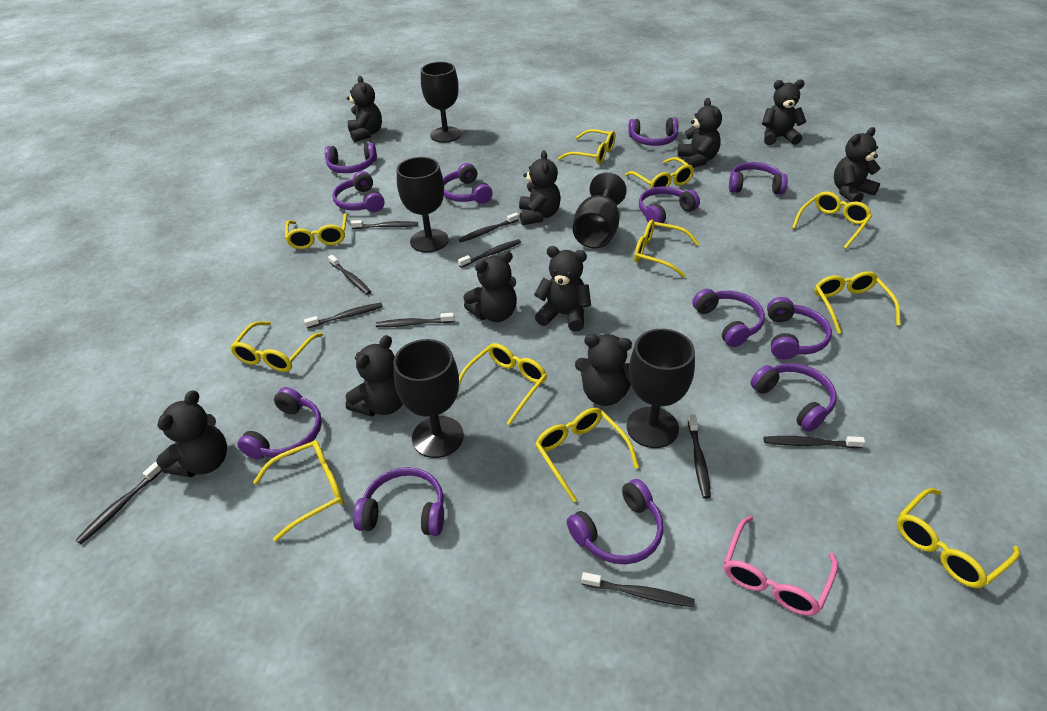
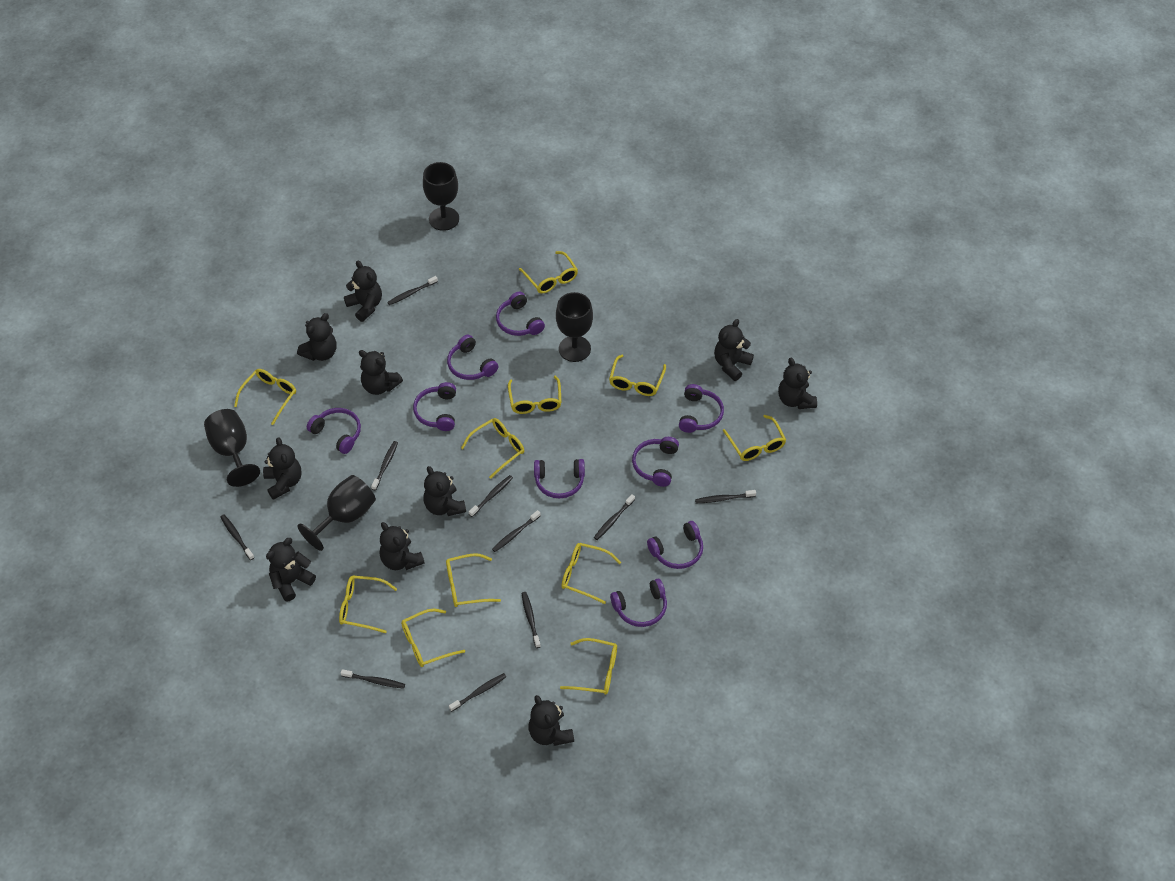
black goblet: 5 -> 4
pink glasses: 1 -> 0
purple headphones: 12 -> 9

